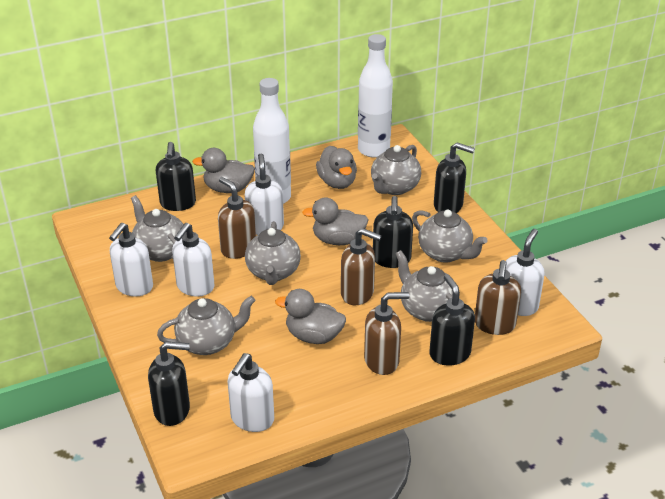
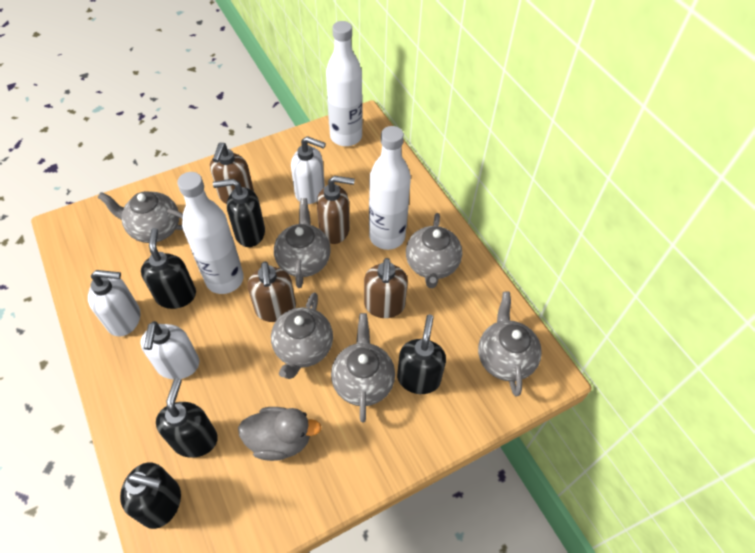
grey duck: 4 -> 1
white bottle: 2 -> 3
white soap dispenser: 5 -> 3

